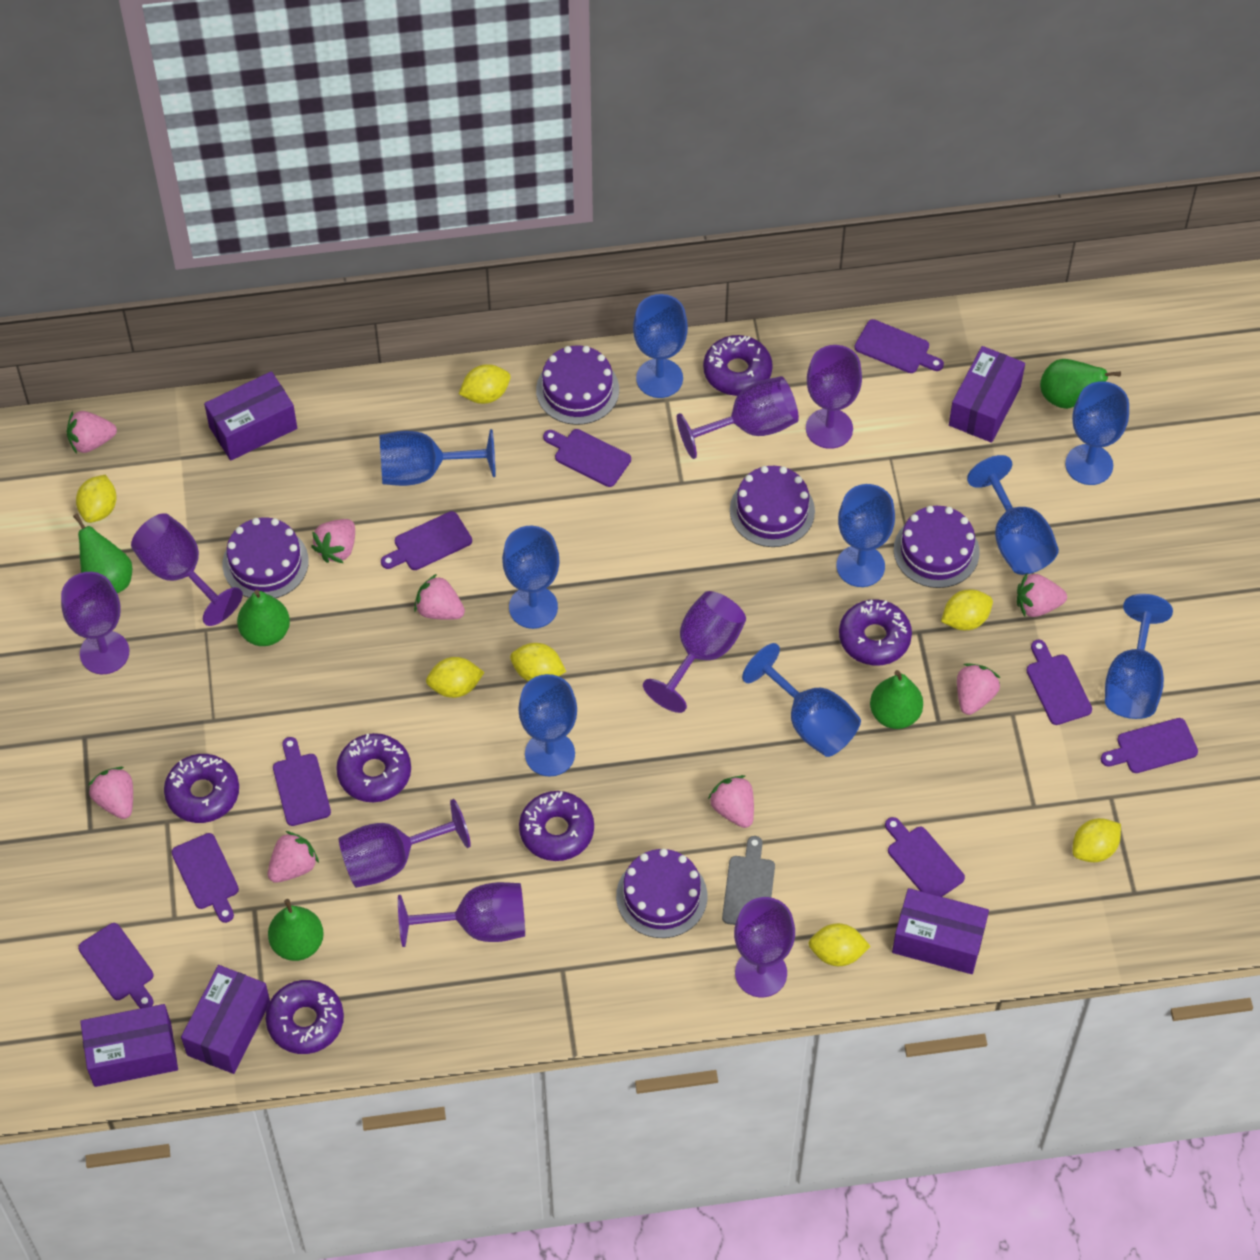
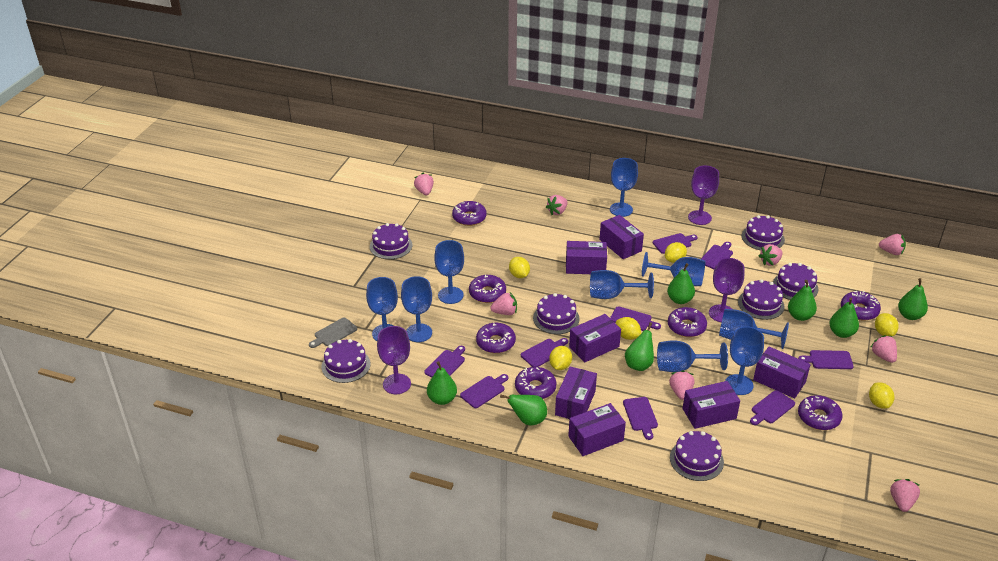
green pear: 5 -> 7
purple box: 5 -> 7
purple cake: 5 -> 7
purple donut: 6 -> 7
purple goblet: 8 -> 3
yellow lemon: 7 -> 6

